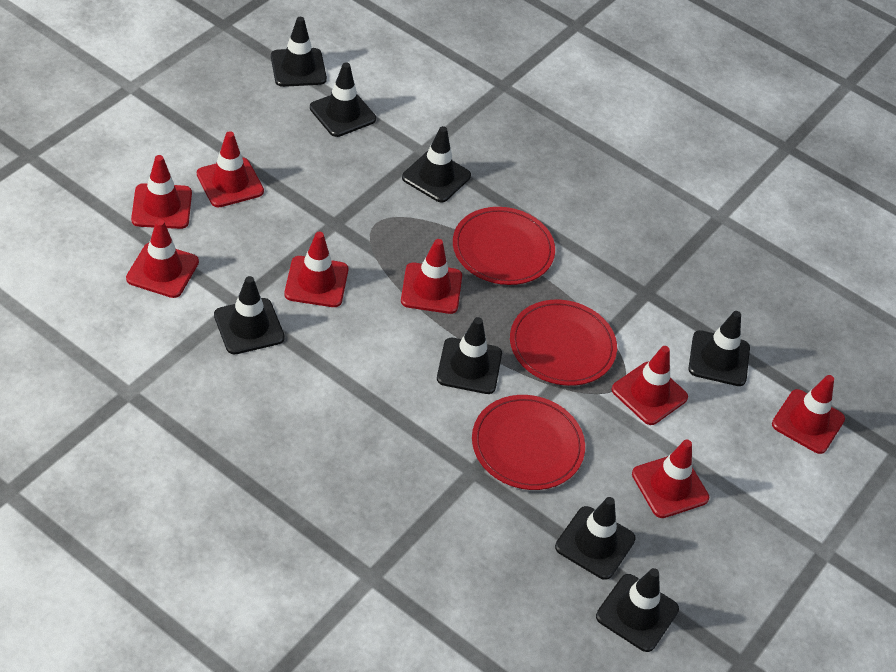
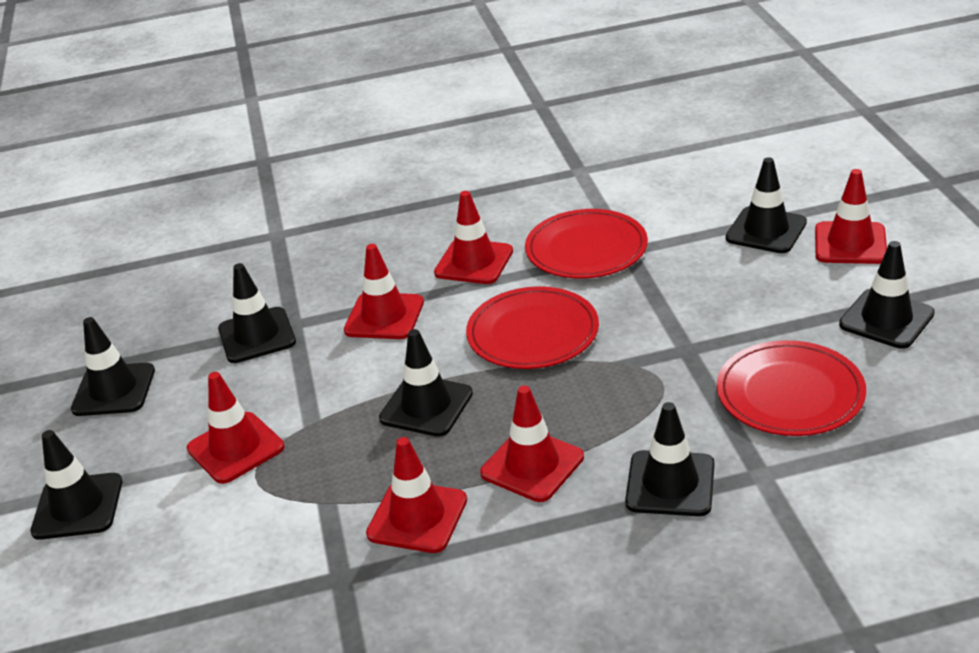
black traffic cone: 8 -> 7
red traffic cone: 8 -> 6

